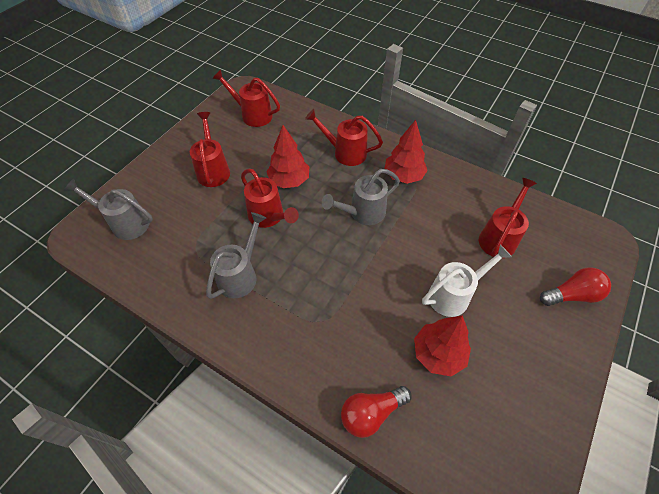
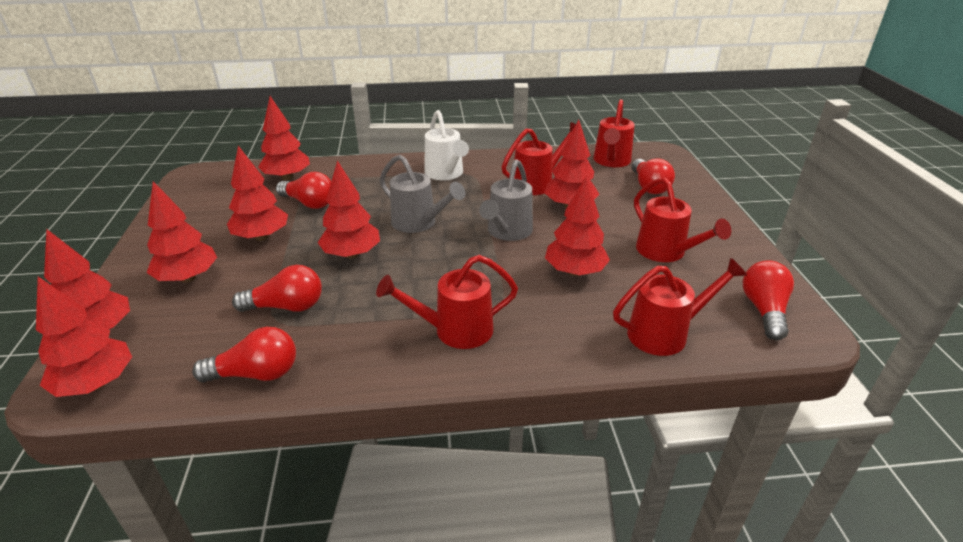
grey watering can: 3 -> 2
red light bulb: 2 -> 5
red tree: 3 -> 8

